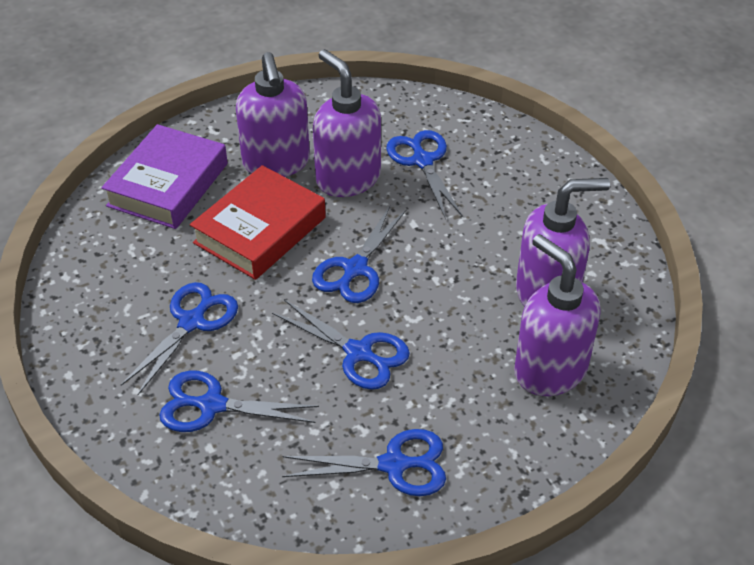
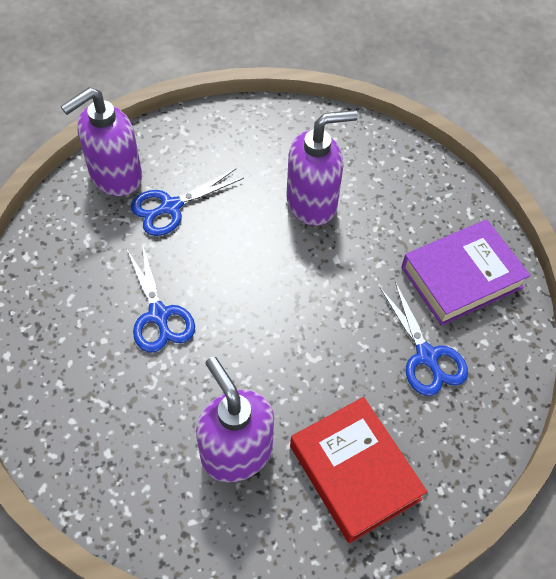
blue scissors: 6 -> 3
purple soap dispenser: 4 -> 3

